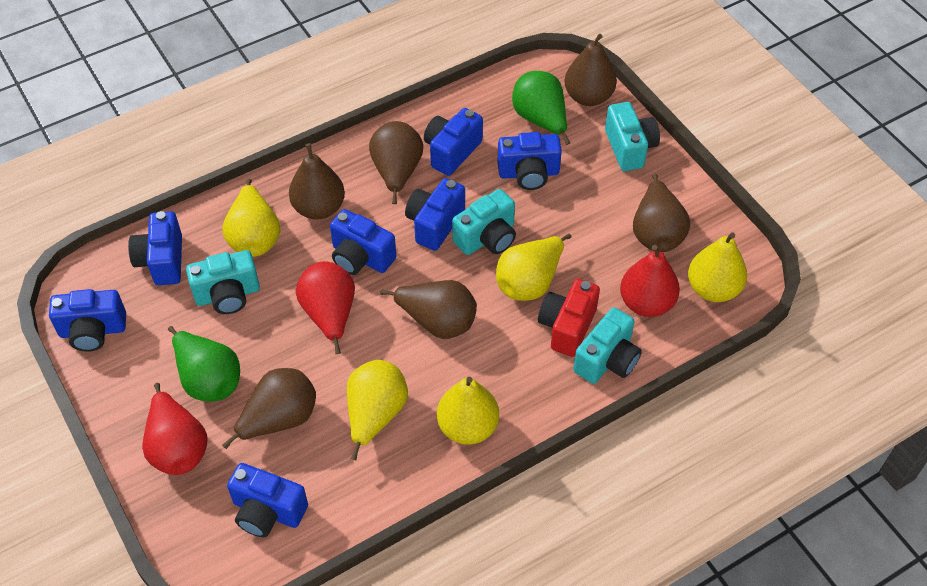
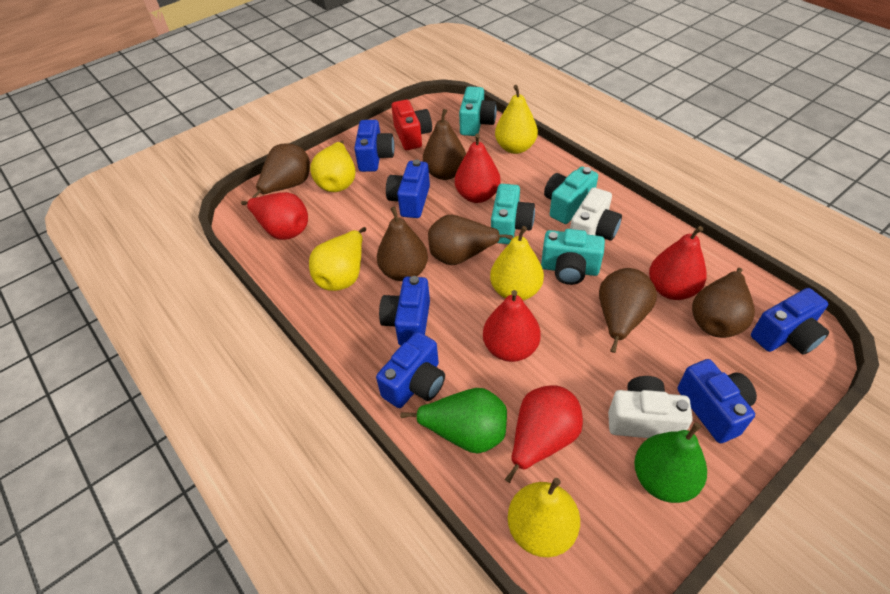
blue camera: 7 -> 6
red pear: 3 -> 5
white camera: 0 -> 2

